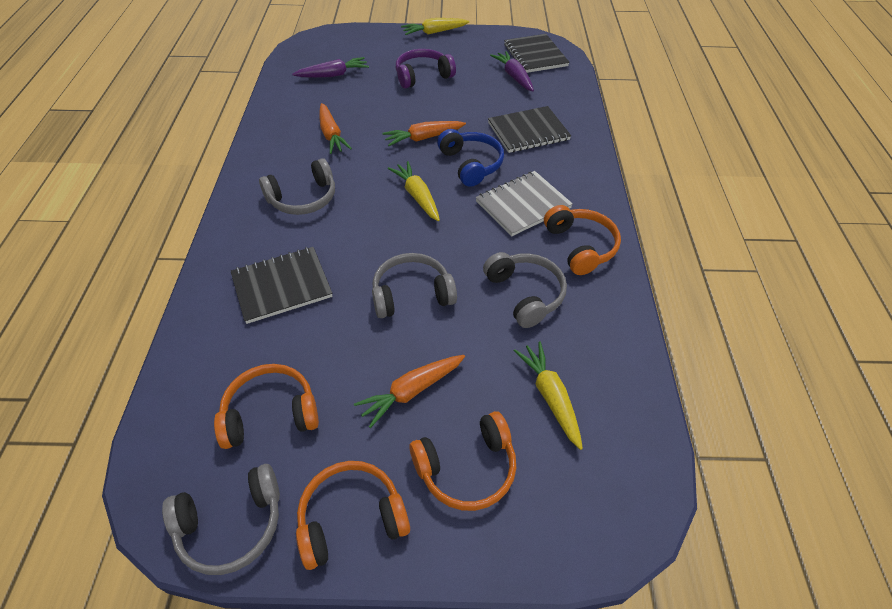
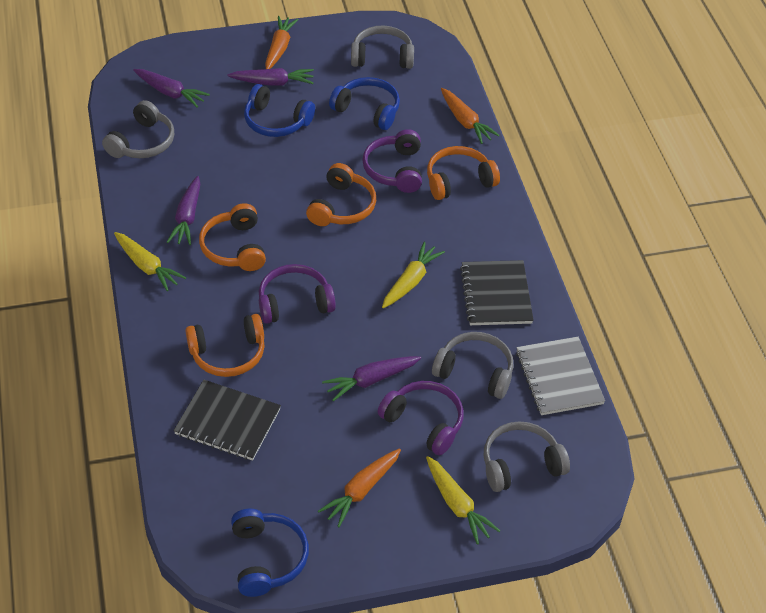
black notebook: 3 -> 2
blue headphones: 1 -> 3
purple carrot: 2 -> 4
purple headphones: 1 -> 3

